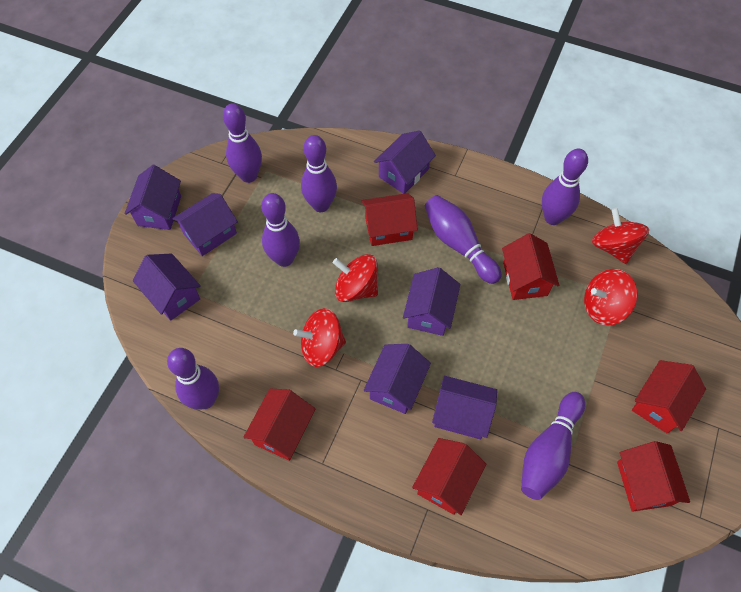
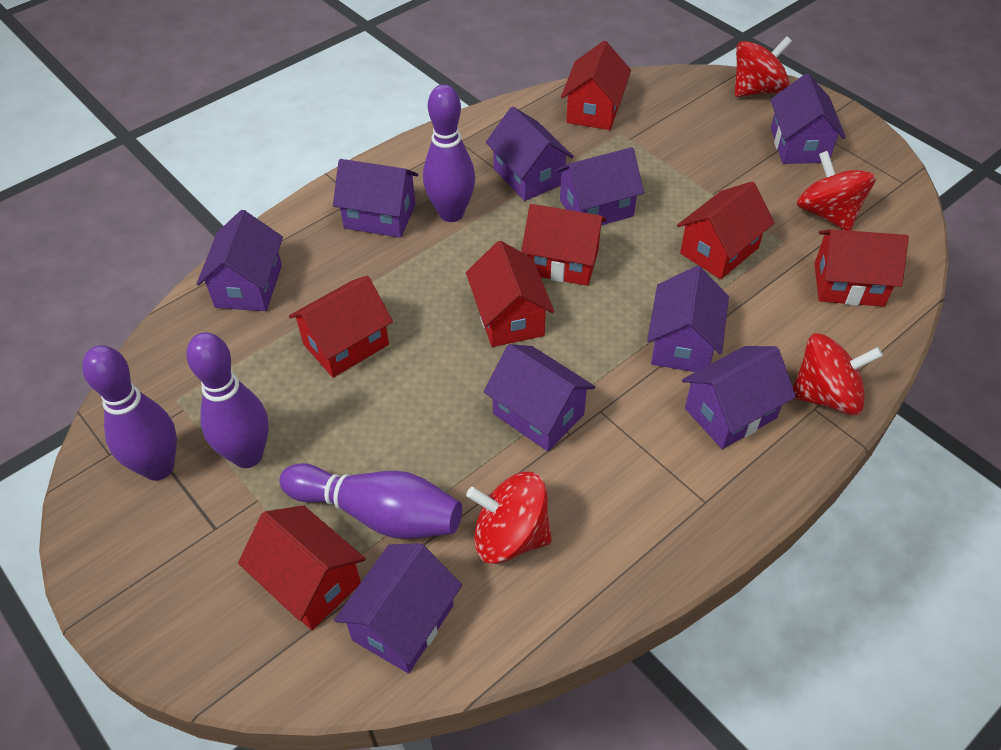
purple bowling pin: 7 -> 4
purple house: 7 -> 9
red house: 6 -> 7

